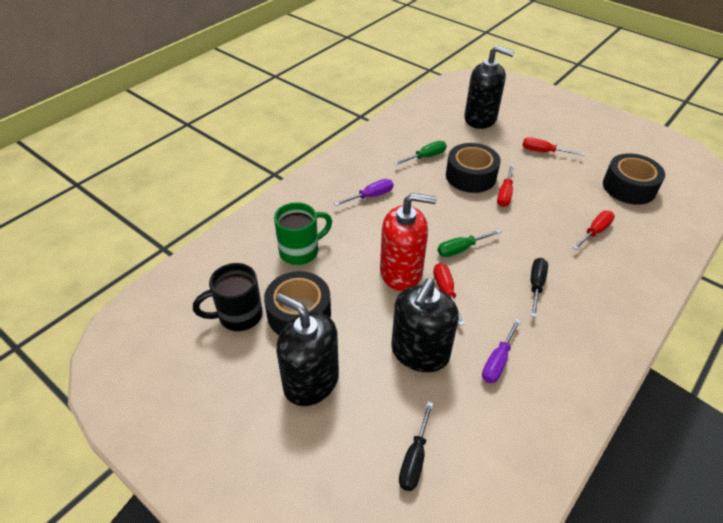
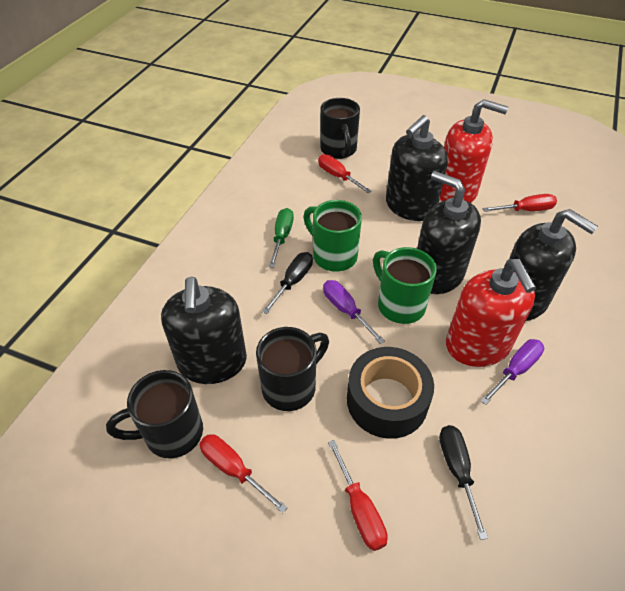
black mug: 1 -> 3
black soap dispenser: 3 -> 4
black tape: 3 -> 1
green mug: 1 -> 2
green screwdriver: 2 -> 1
red soap dispenser: 1 -> 2

